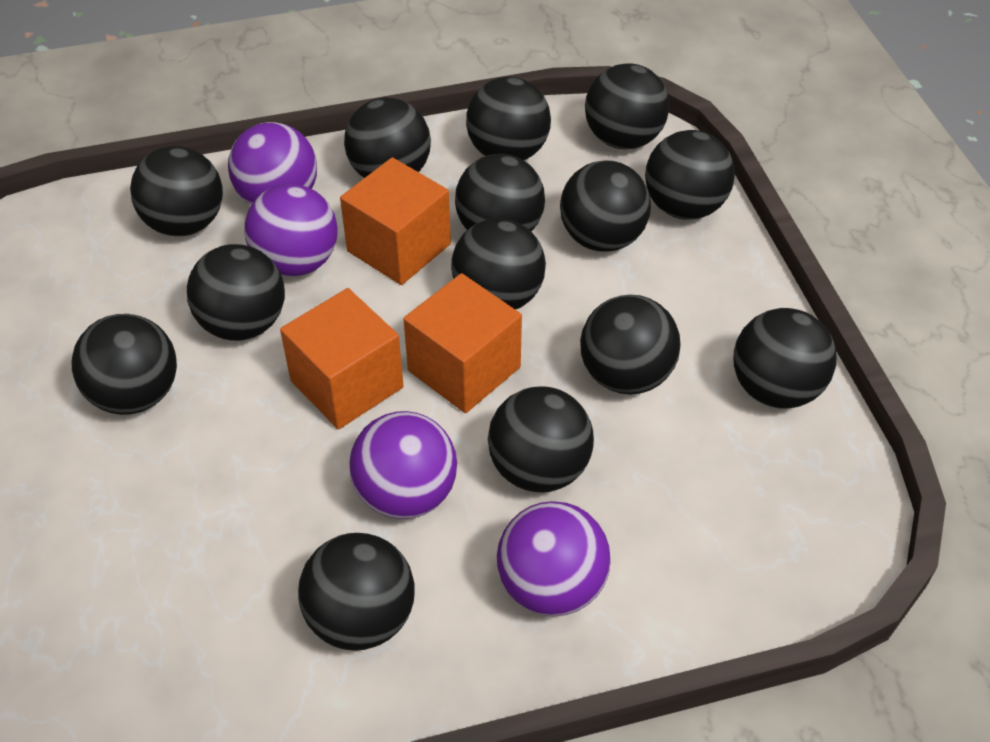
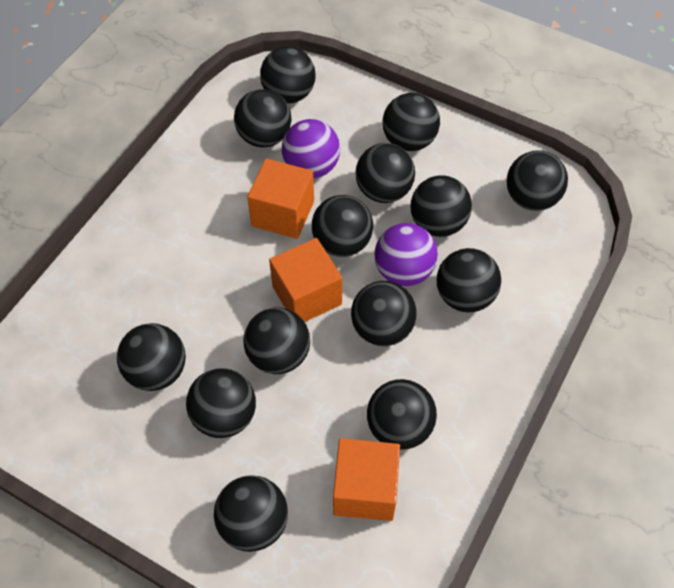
purple ball: 4 -> 2

